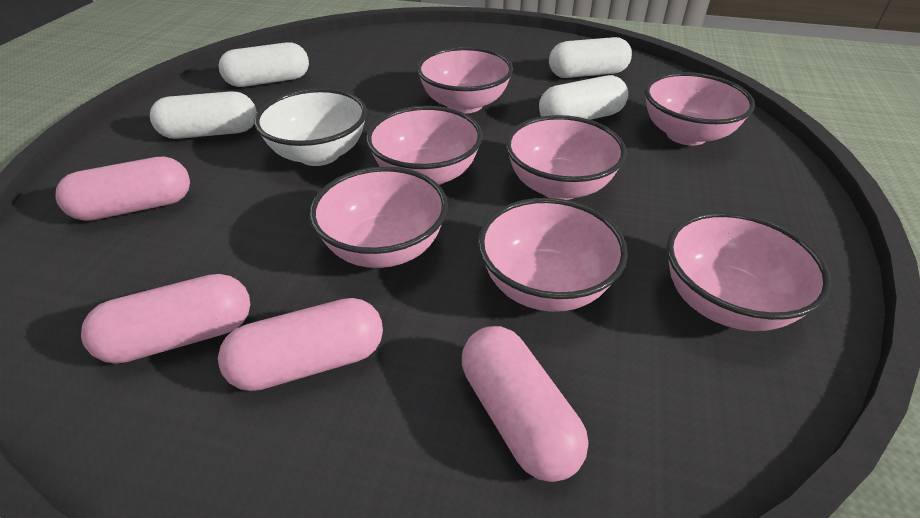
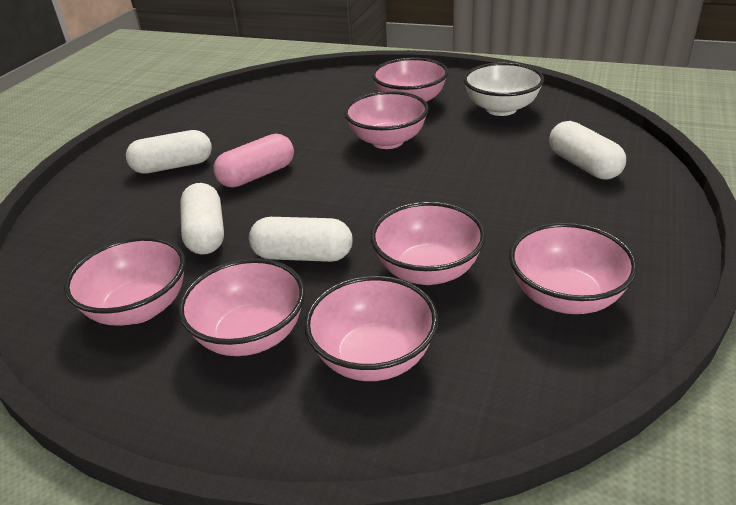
pink capsule: 4 -> 1

